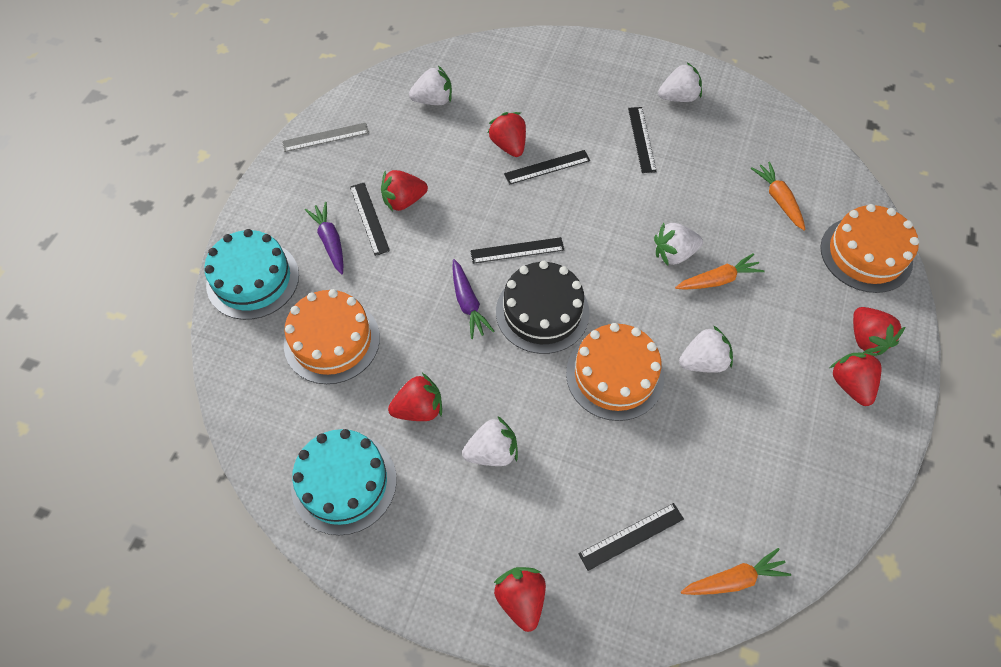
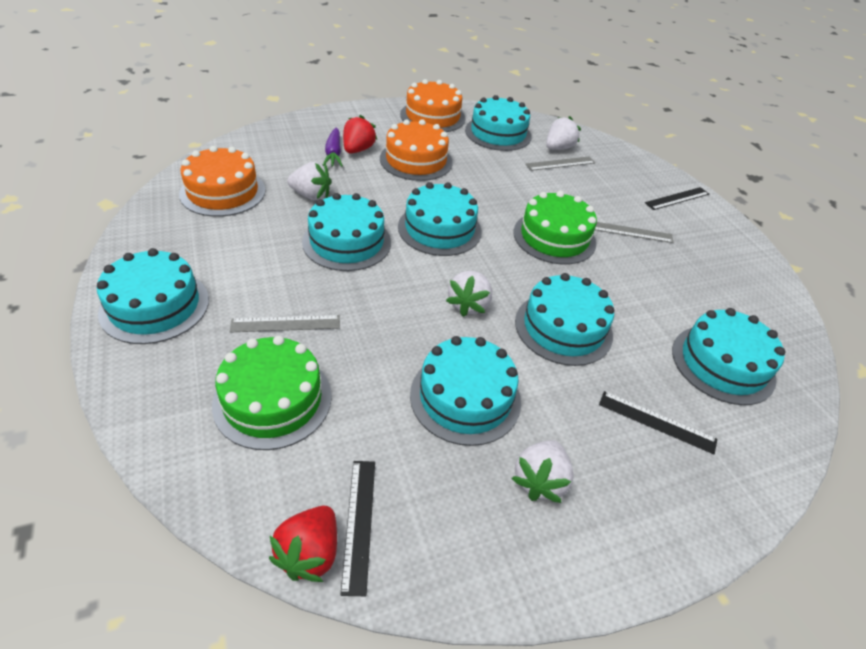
black cake: 1 -> 0
black ruler: 5 -> 3
green cake: 0 -> 2
grey ruler: 1 -> 3
orange carrot: 3 -> 0
purple carrot: 2 -> 1
red strawberry: 6 -> 2
turquoise cake: 2 -> 7
white strawberry: 5 -> 4

